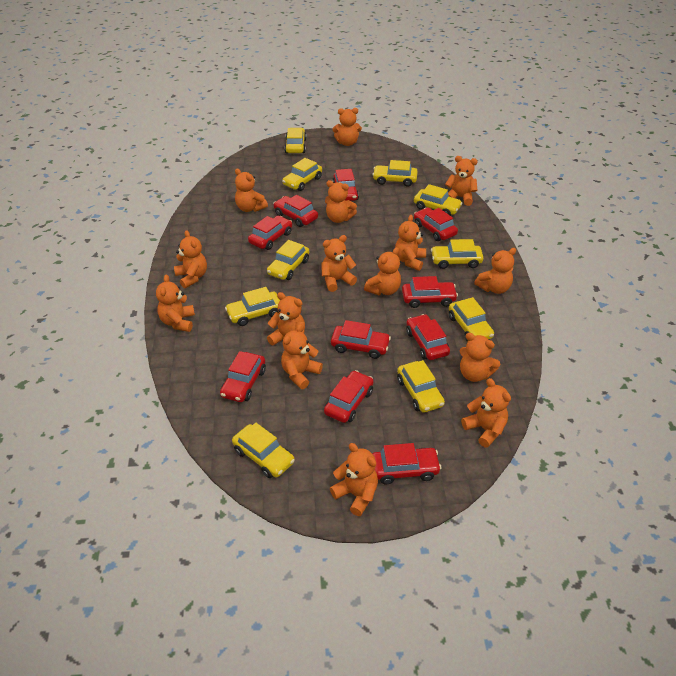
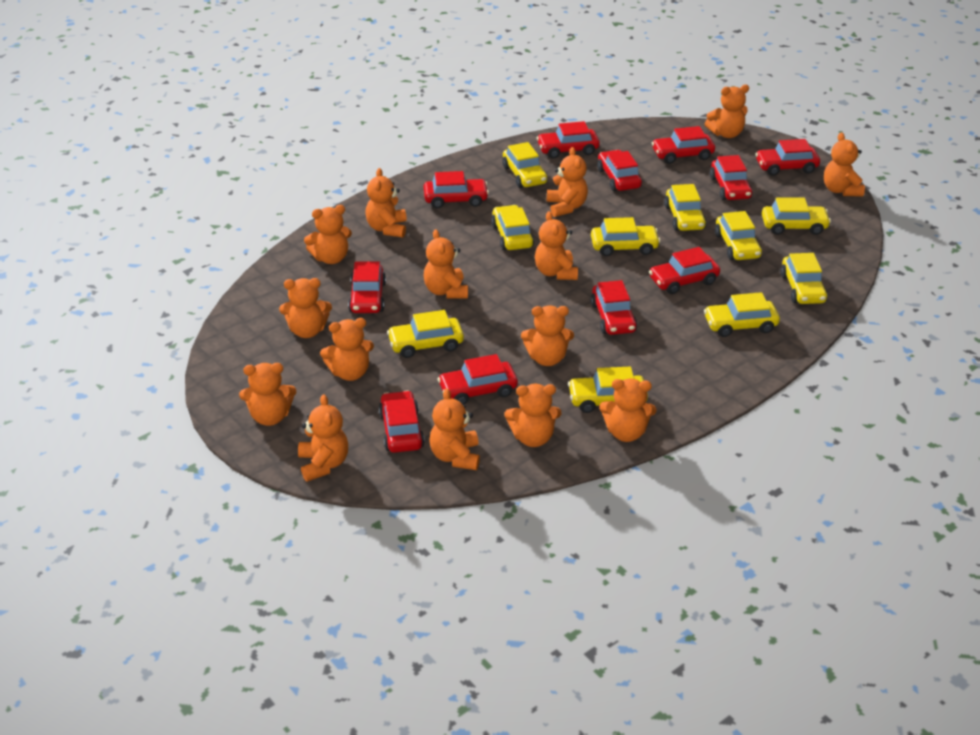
red car: 10 -> 11

